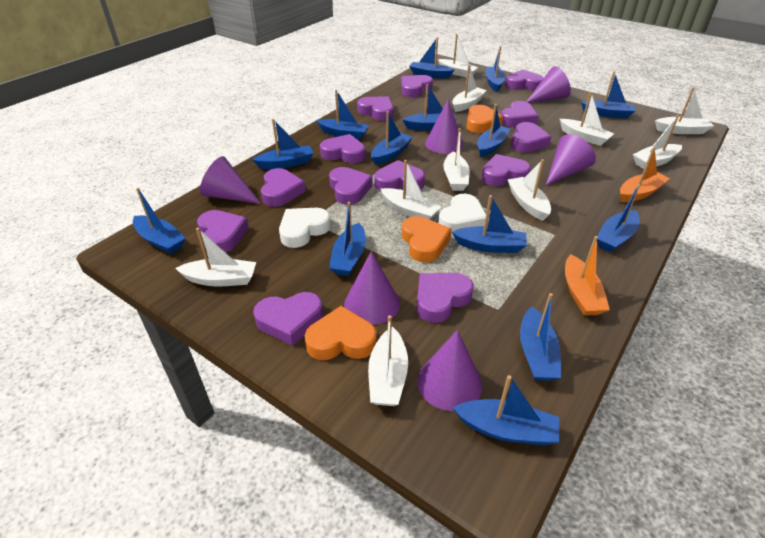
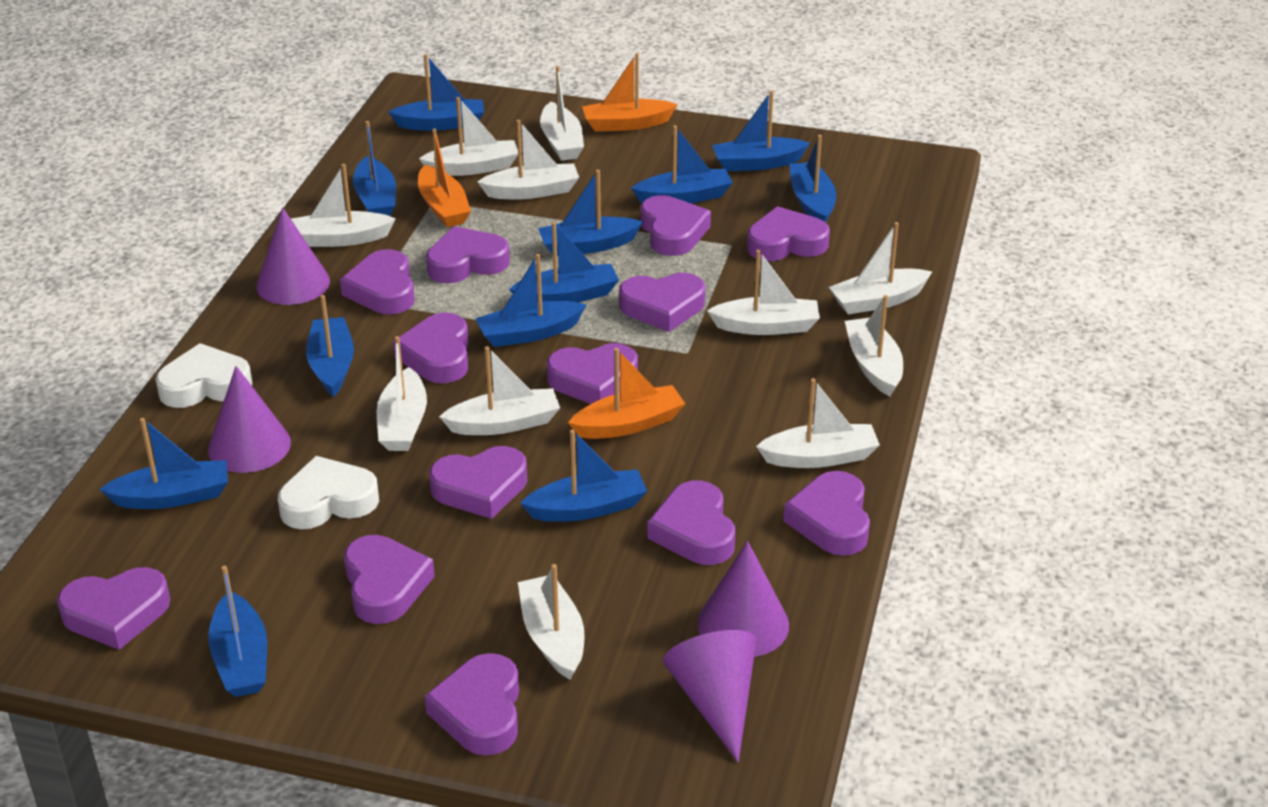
blue boat: 14 -> 12
orange boat: 2 -> 3
orange heart: 3 -> 0
purple cone: 6 -> 4
white boat: 10 -> 11

